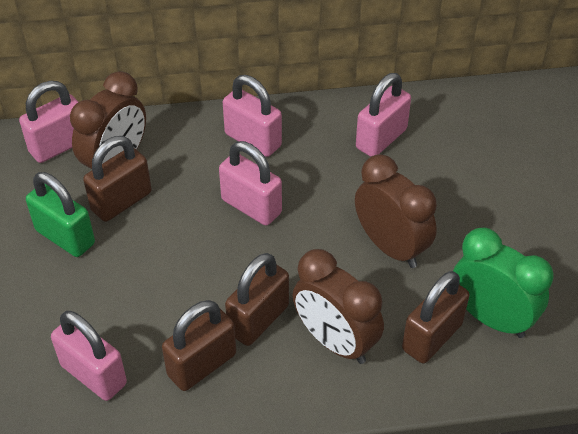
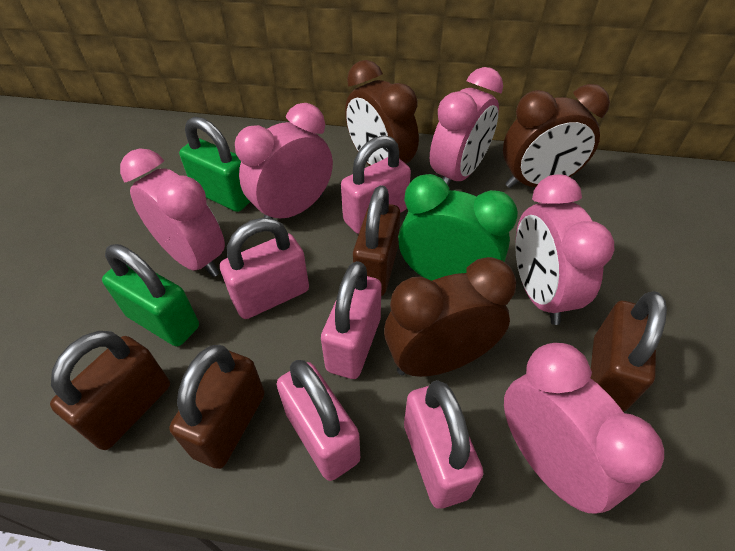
green padlock: 1 -> 2
pink clock: 0 -> 5

